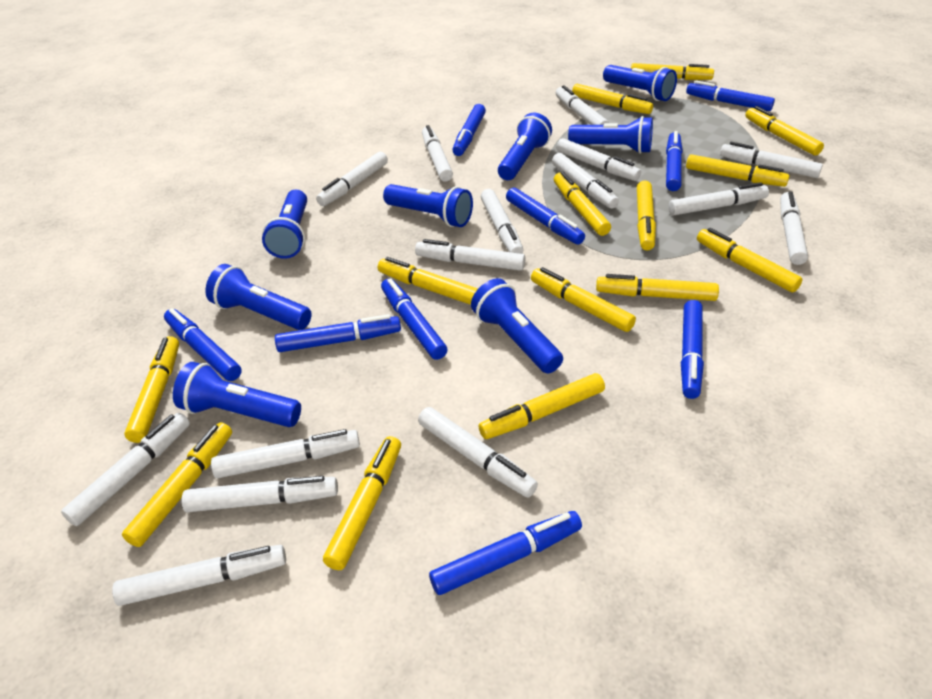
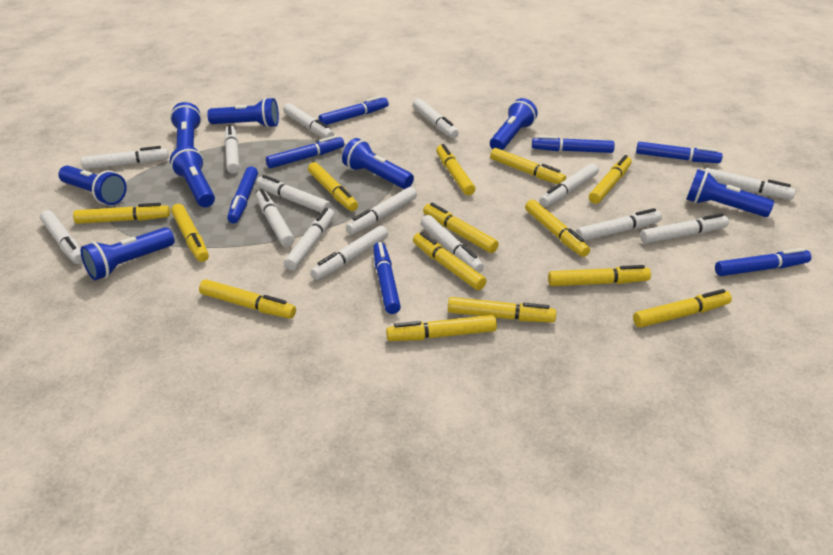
blue marker: 9 -> 7

